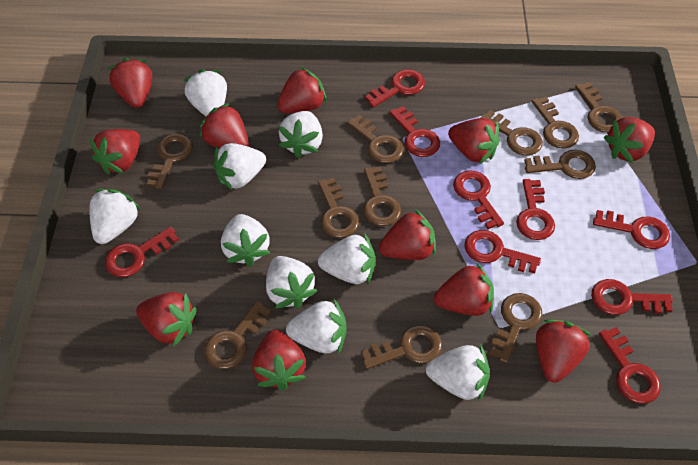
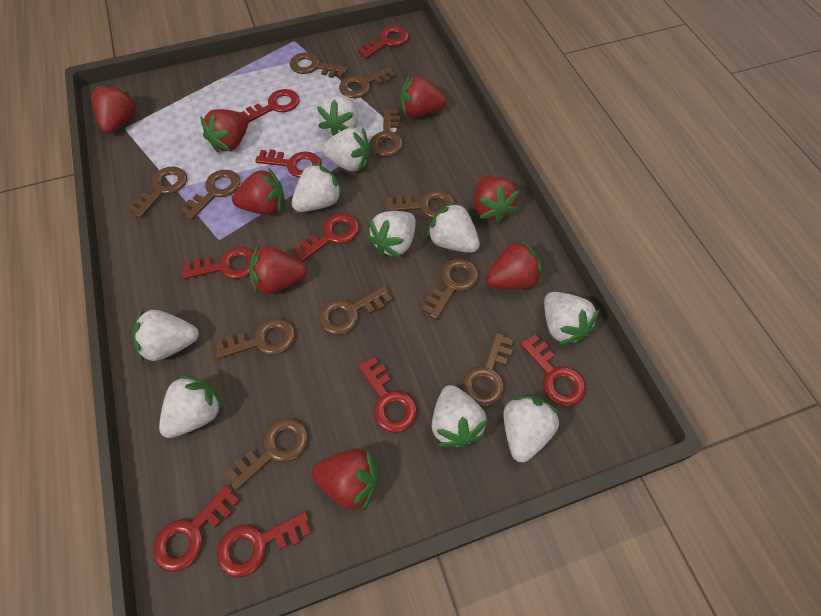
red strawberry: 11 -> 8
white strawberry: 9 -> 10

